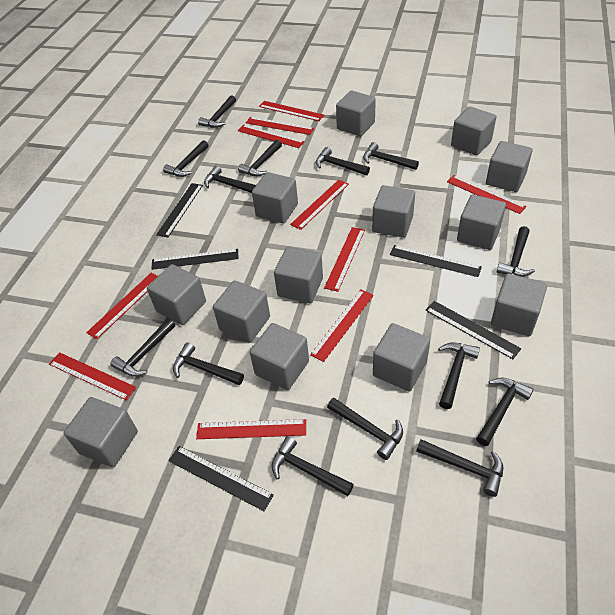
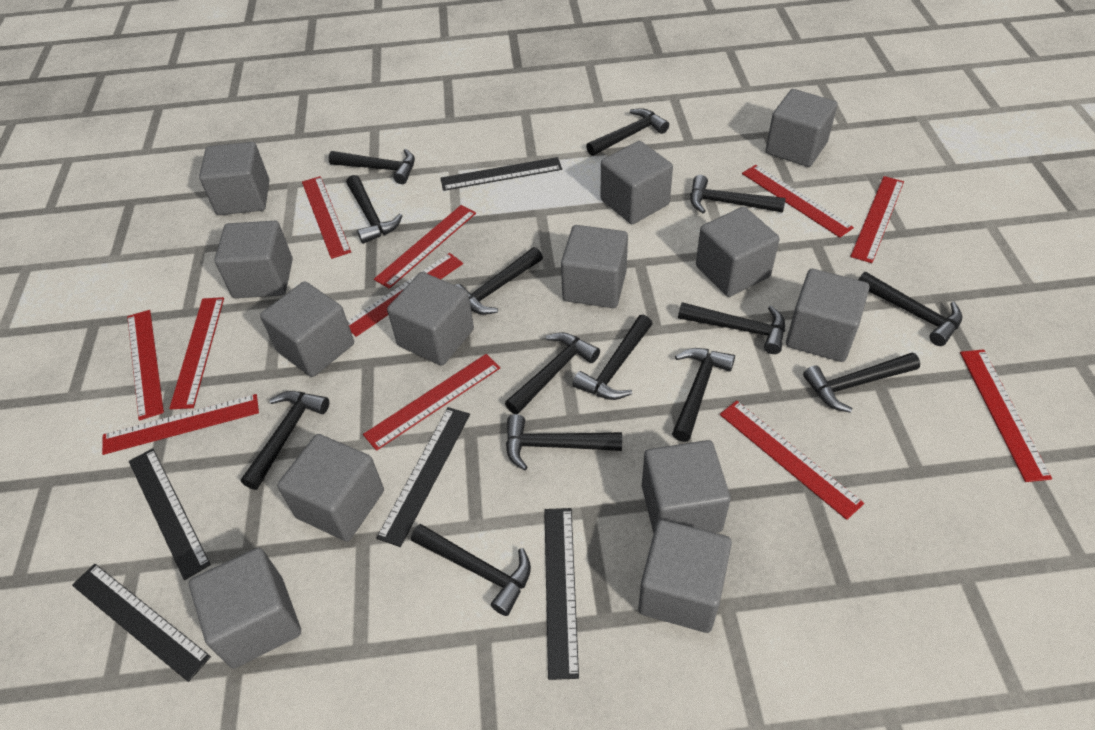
red ruler: 10 -> 11

